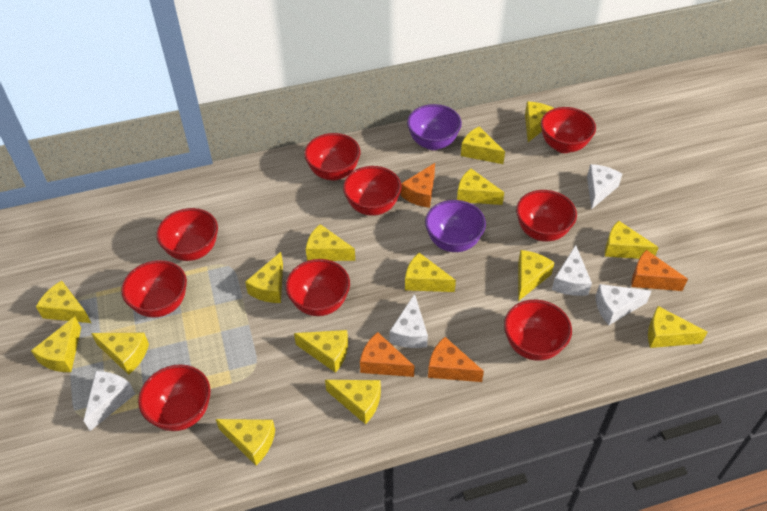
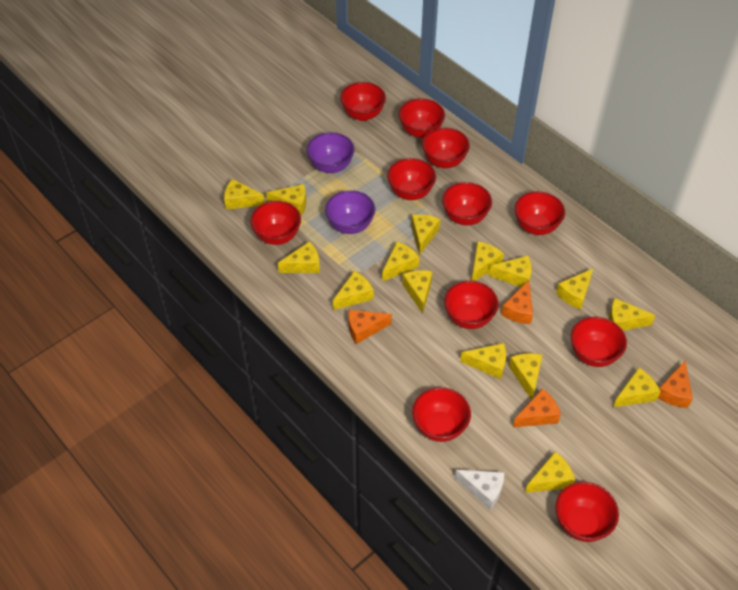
red bowl: 9 -> 11
white cheese: 5 -> 1

